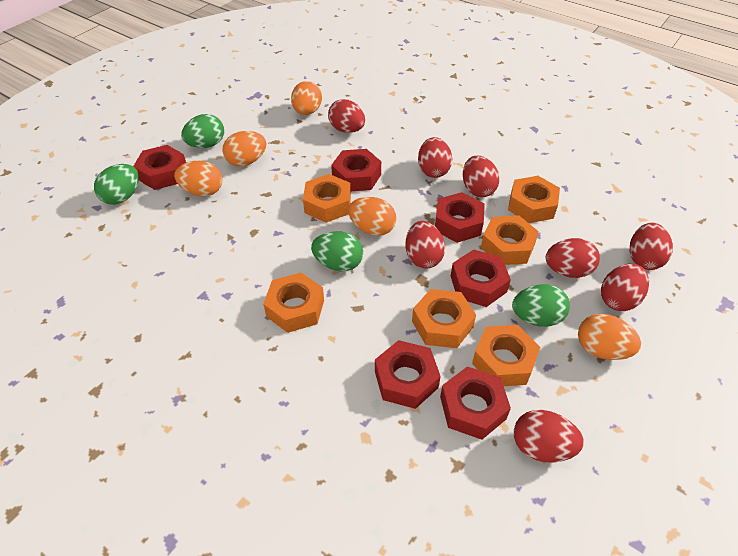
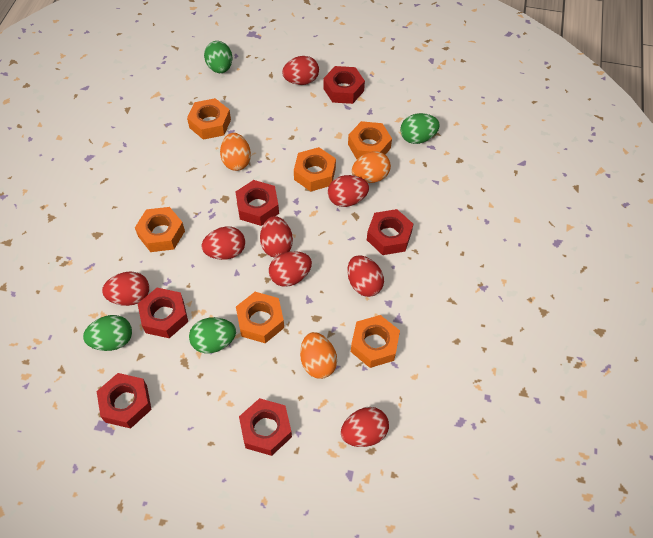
orange egg: 5 -> 3

